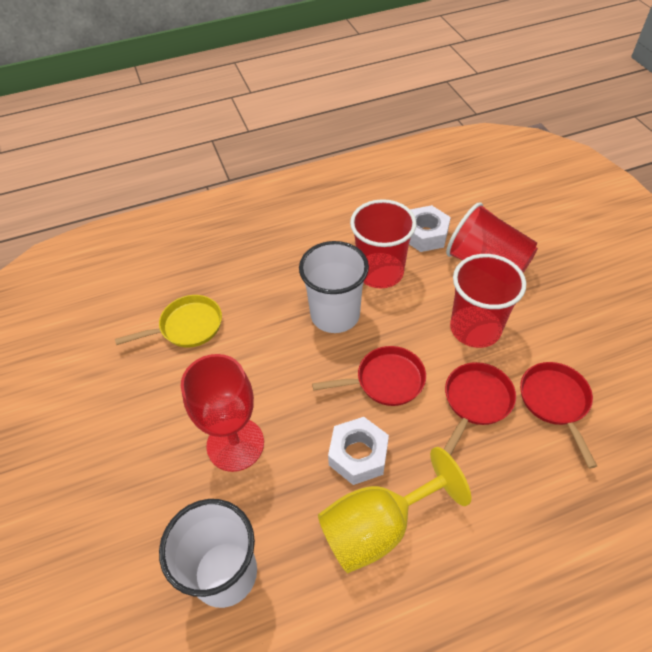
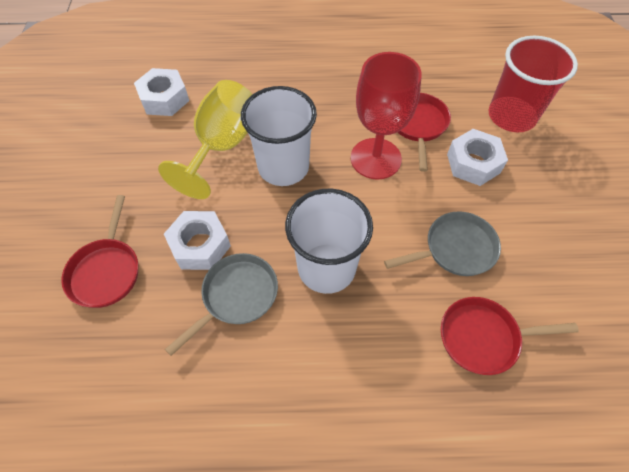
grey pan: 0 -> 2
red cup: 3 -> 1
white nut: 2 -> 3
yellow pan: 1 -> 0

